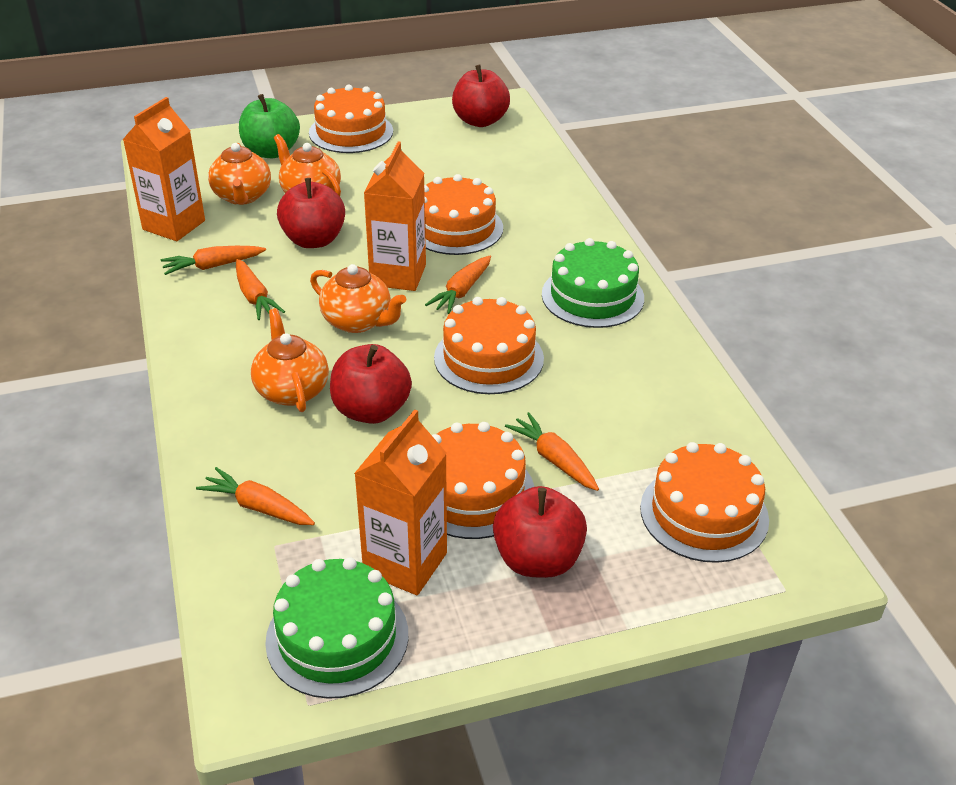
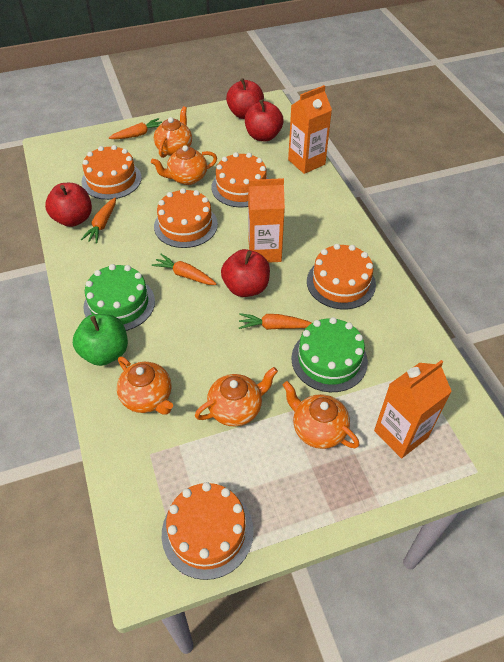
orange carrot: 5 -> 4
orange teapot: 4 -> 5

